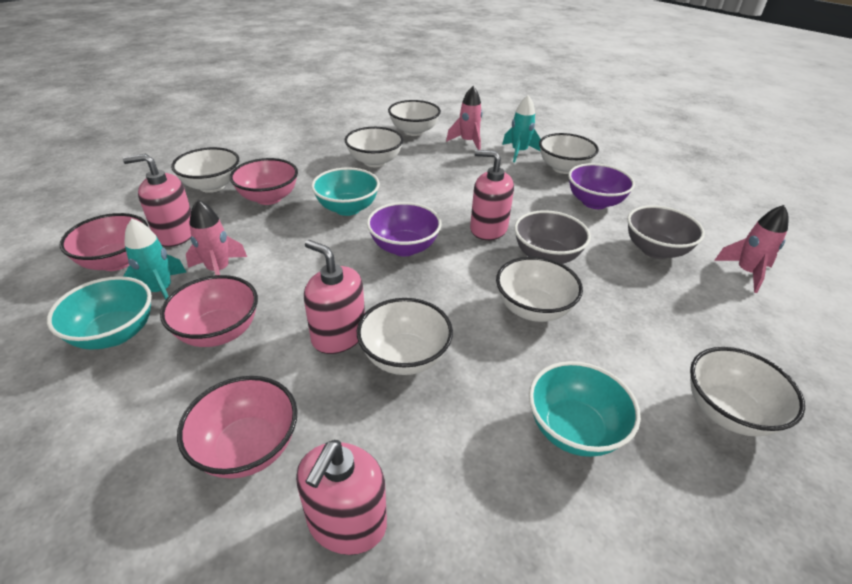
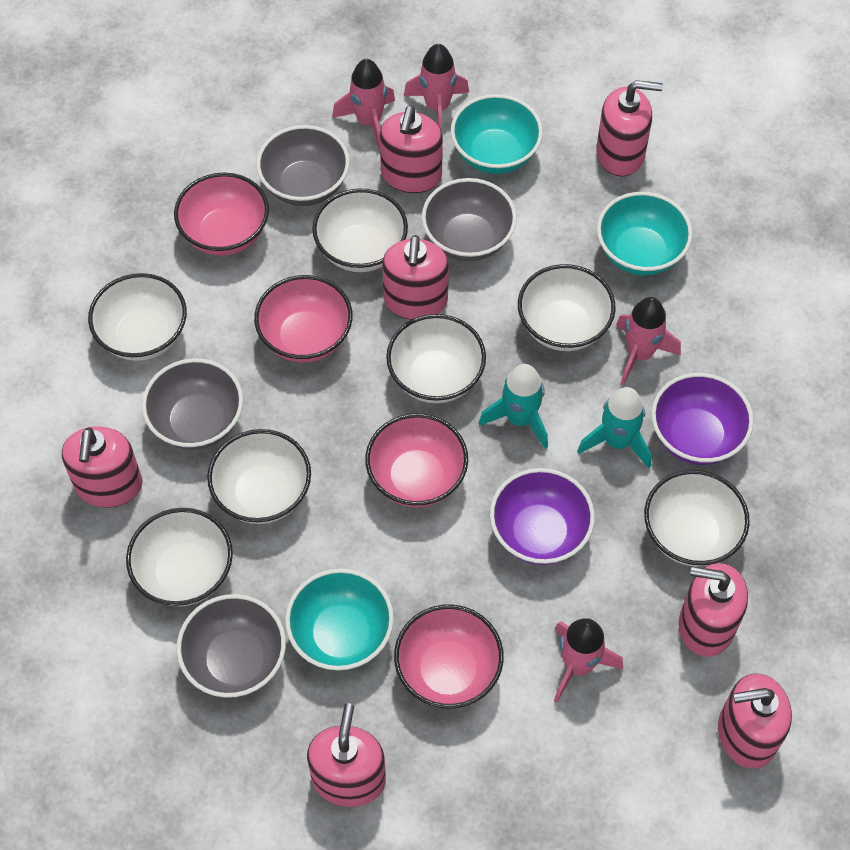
grey bowl: 2 -> 4
pink rocket: 3 -> 4
pink soap dispenser: 4 -> 7

